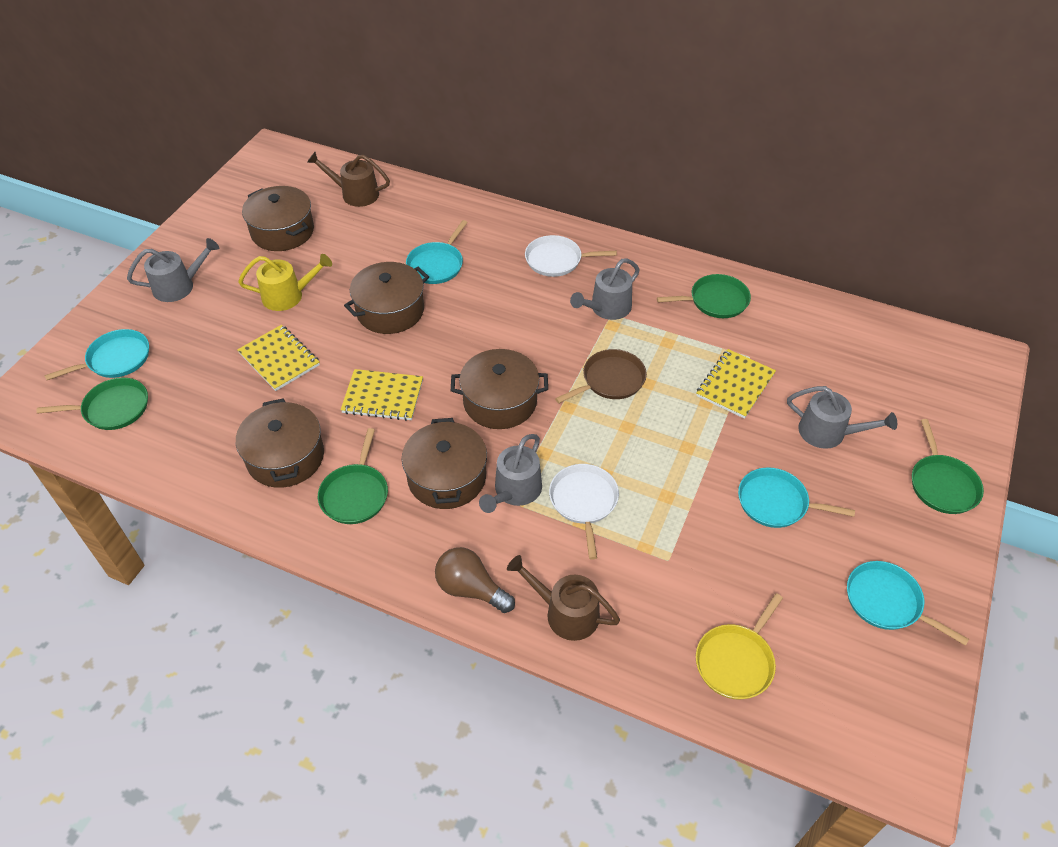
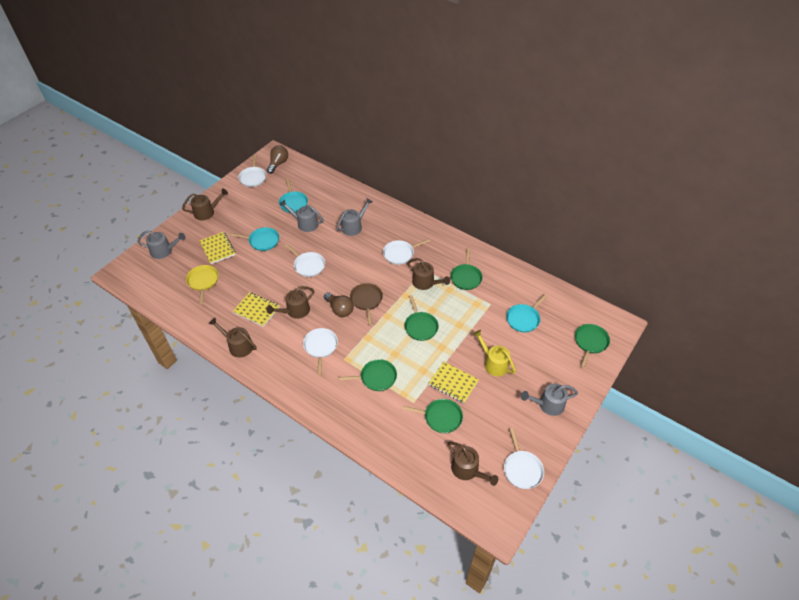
brown light bulb: 1 -> 2
brown pot: 5 -> 0
brown watering can: 2 -> 5
green pan: 4 -> 5
turquoise pan: 4 -> 3
white pan: 2 -> 5

